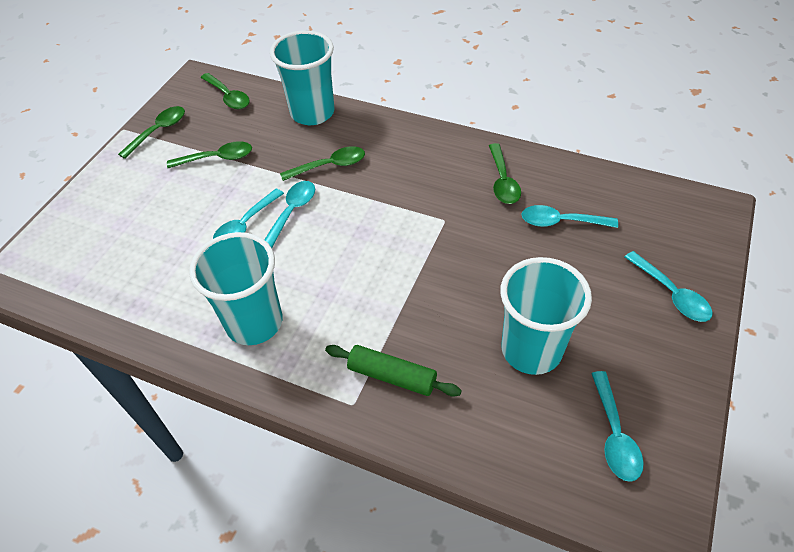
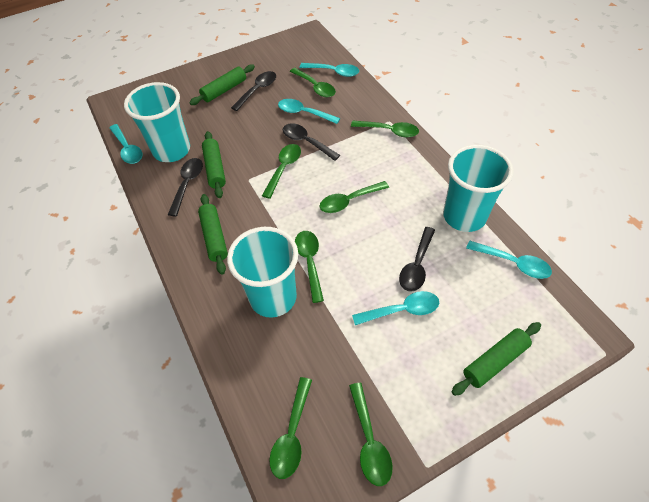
black spoon: 0 -> 4
green rolling pin: 1 -> 4
green spoon: 5 -> 7

